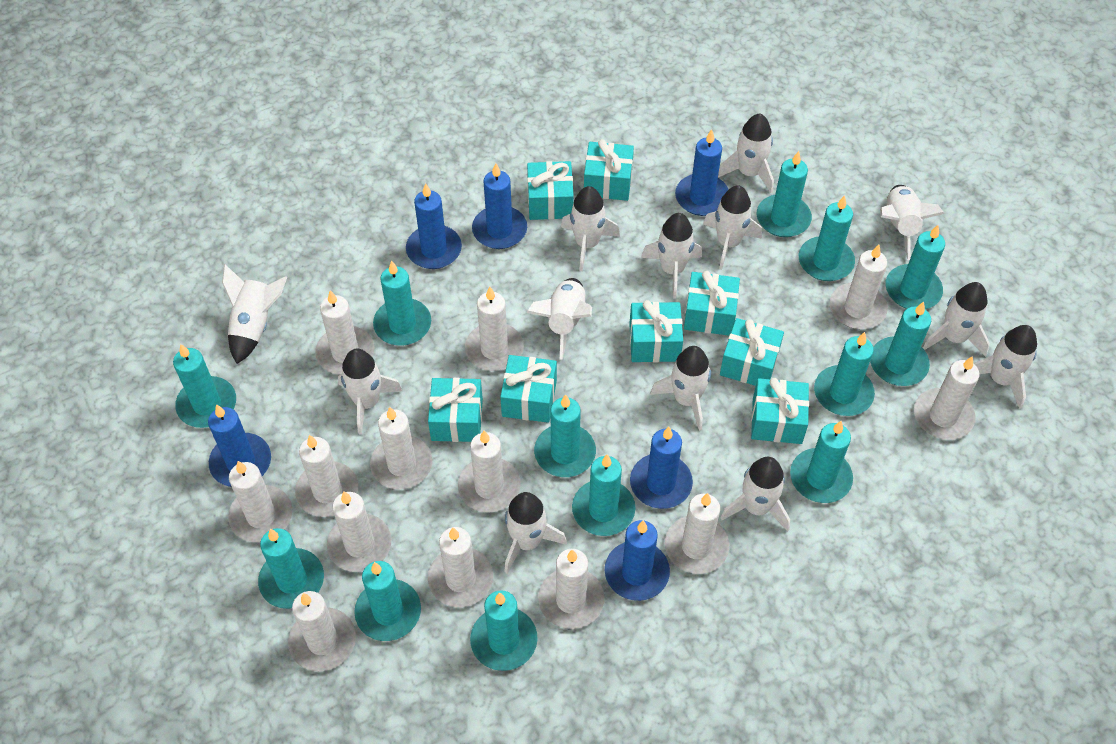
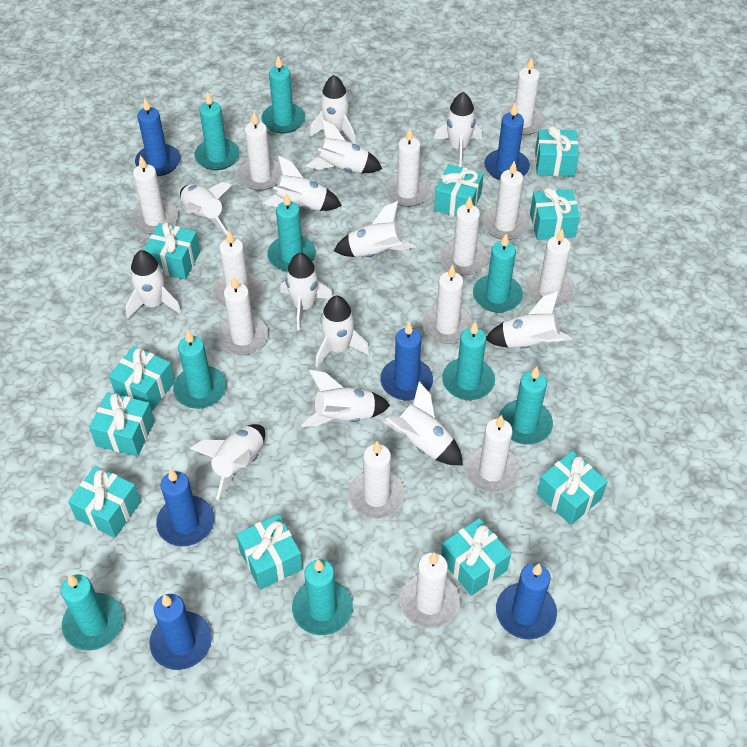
turquoise candle: 13 -> 9
turquoise gift: 8 -> 10

